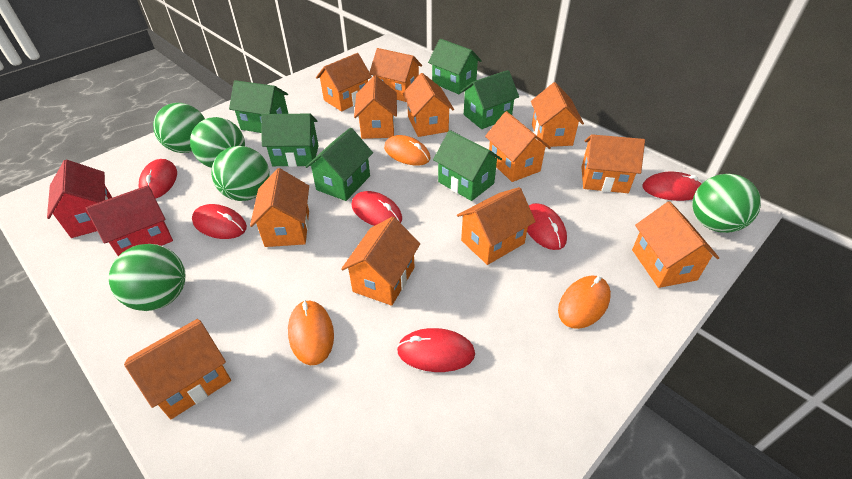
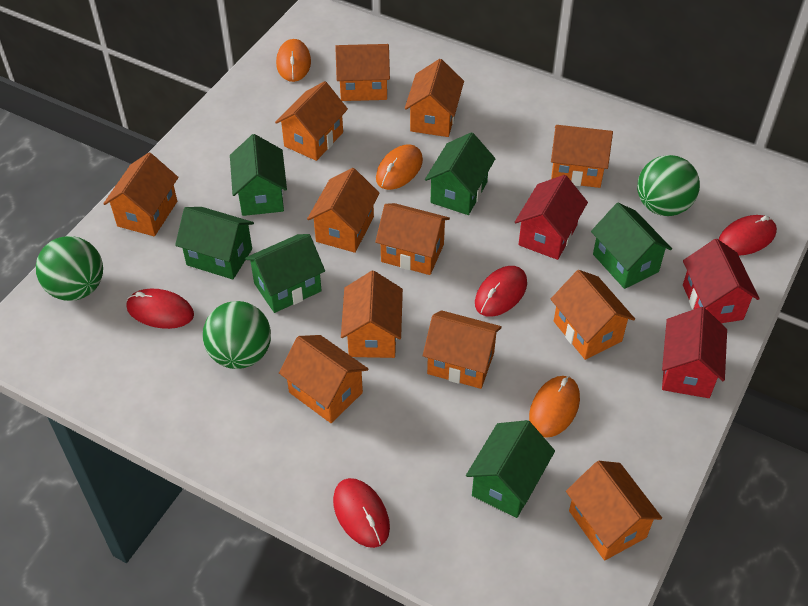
green ball: 5 -> 3
red house: 2 -> 3
red mouse: 6 -> 4

